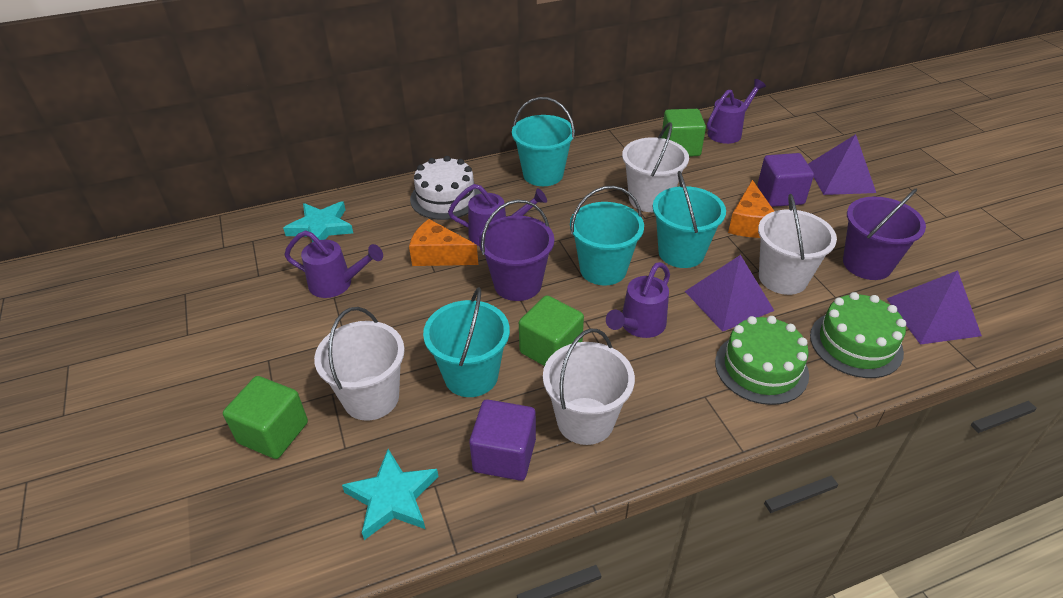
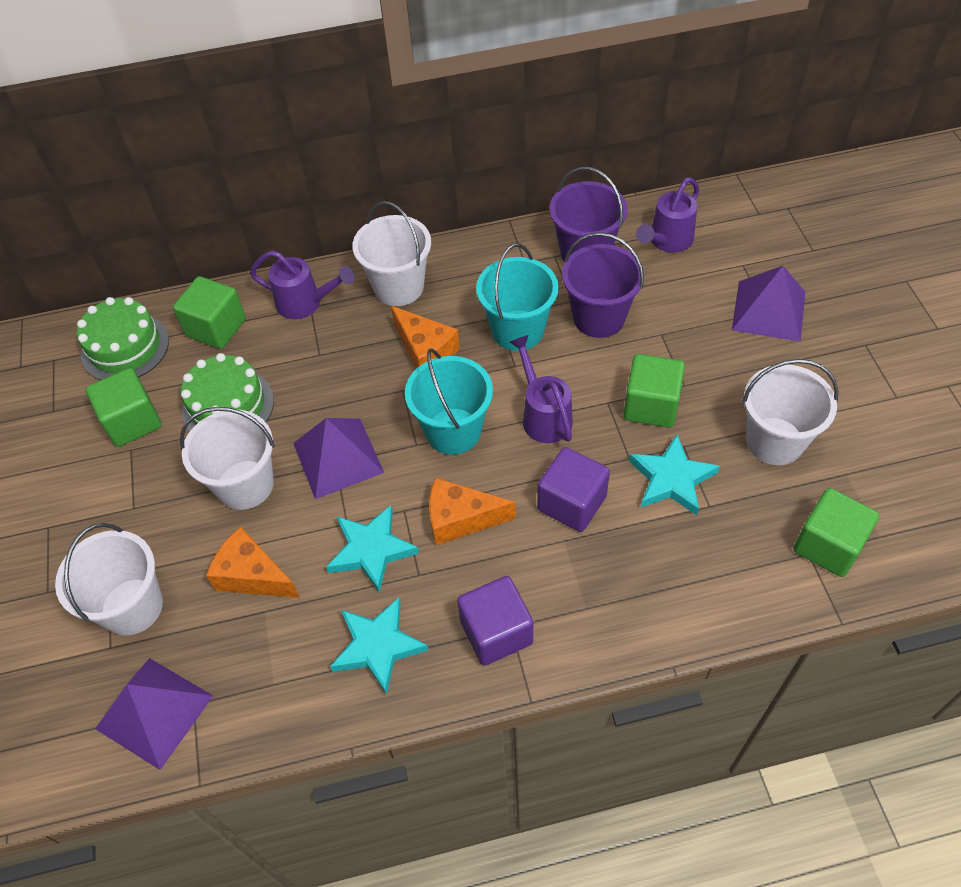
green cube: 3 -> 4
orange cheese: 2 -> 3
purple watering can: 4 -> 3
turquoise bucket: 4 -> 2
turquoise star: 2 -> 3
white cake: 1 -> 0

